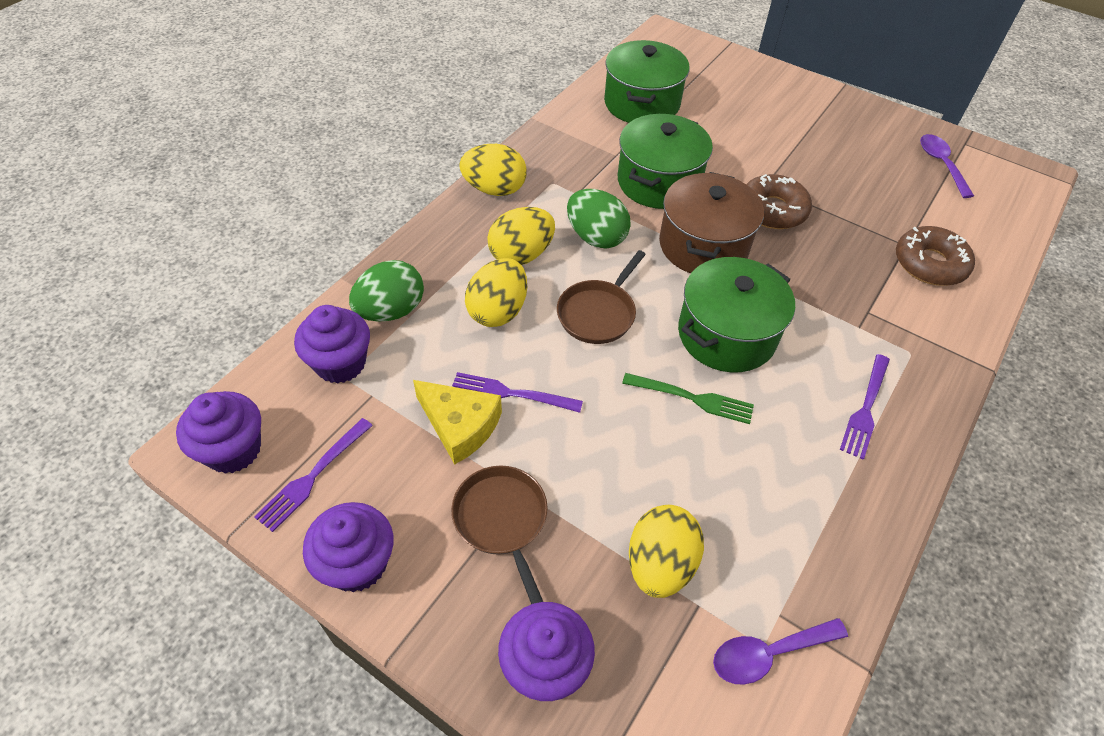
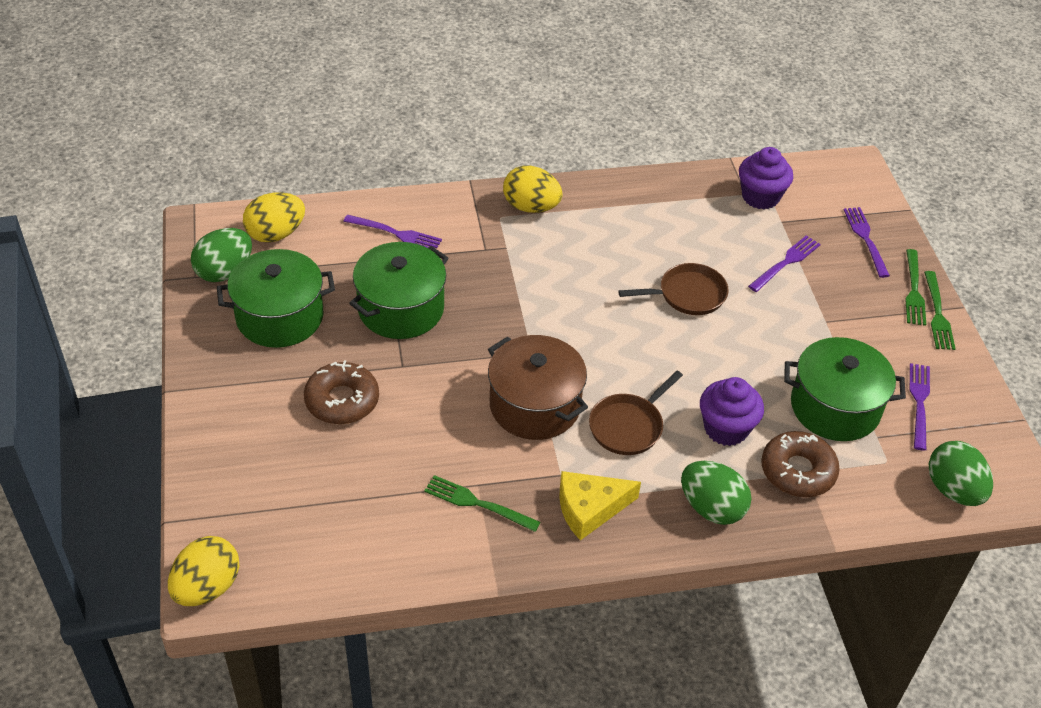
green egg: 2 -> 3
green fork: 1 -> 3
purple cupcake: 4 -> 2
purple fork: 3 -> 4
purple spoon: 2 -> 0
yellow egg: 4 -> 3

